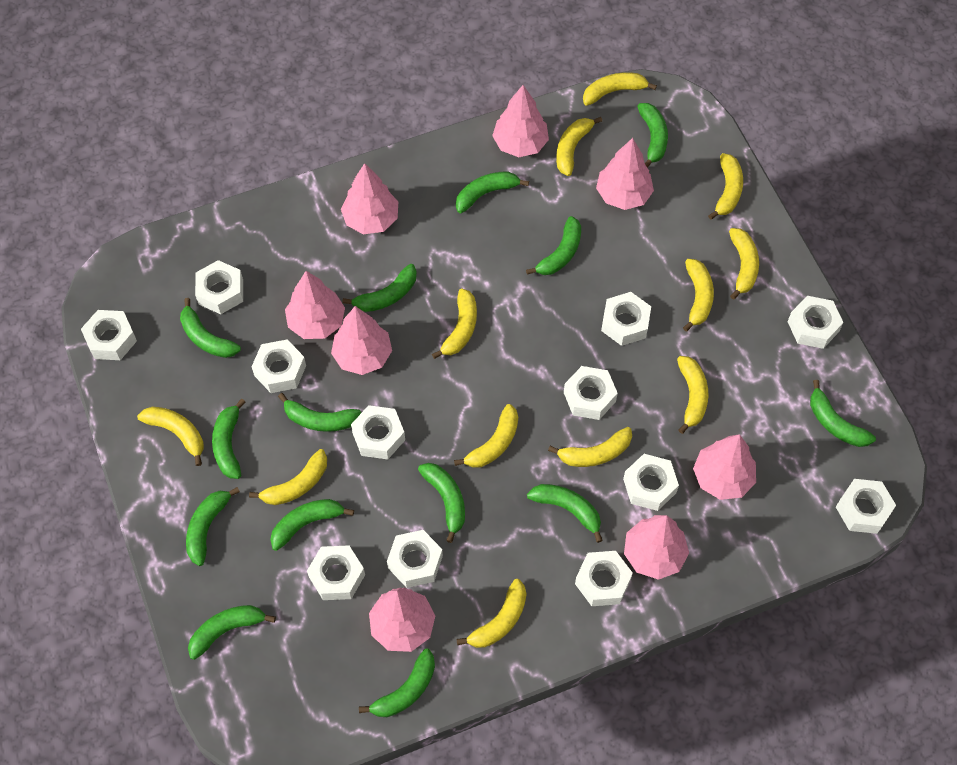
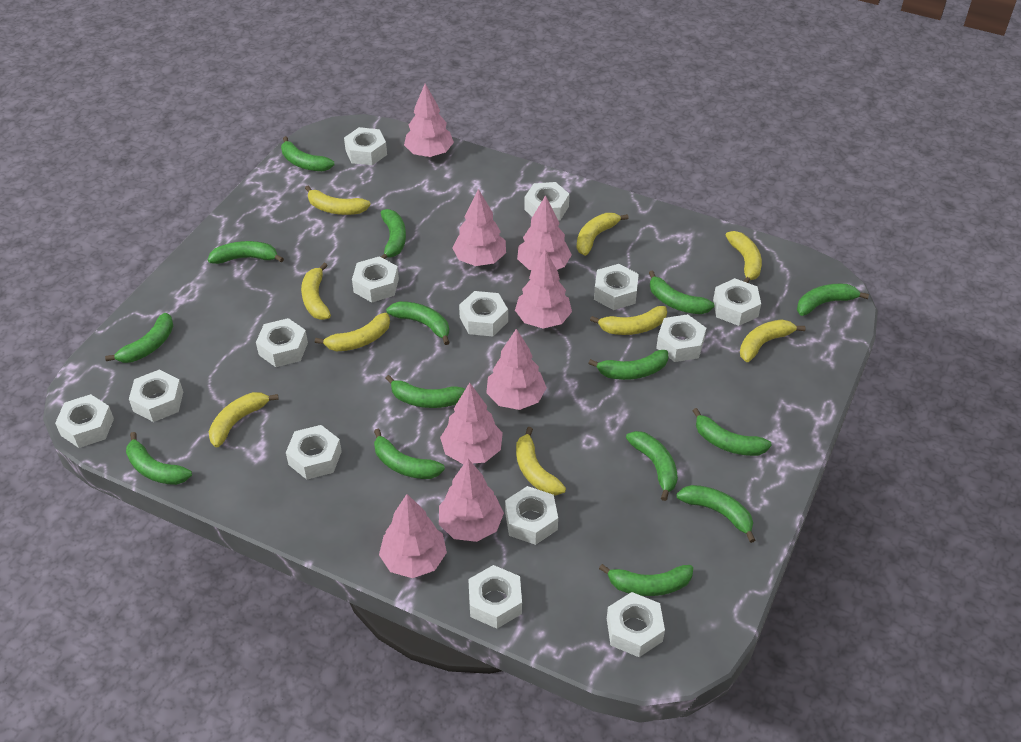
green banana: 14 -> 15
white nut: 12 -> 14
yellow banana: 12 -> 9

